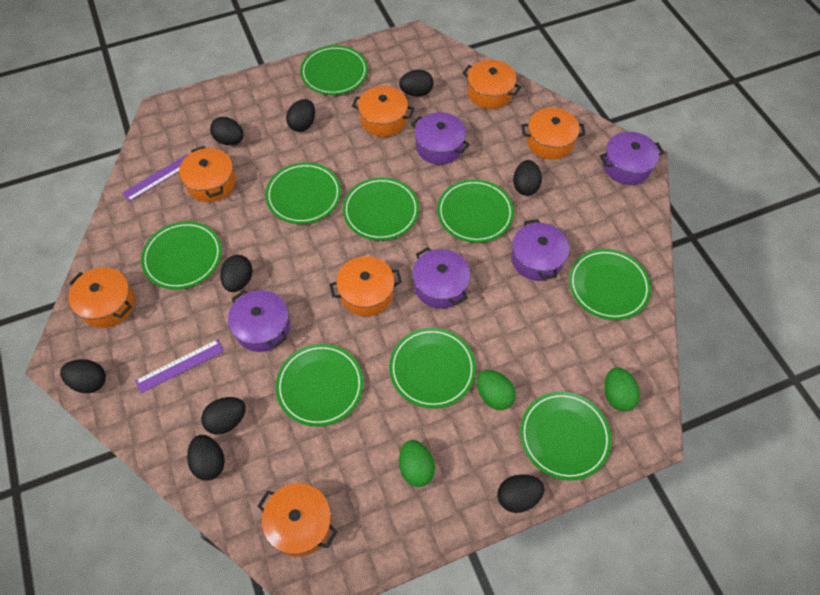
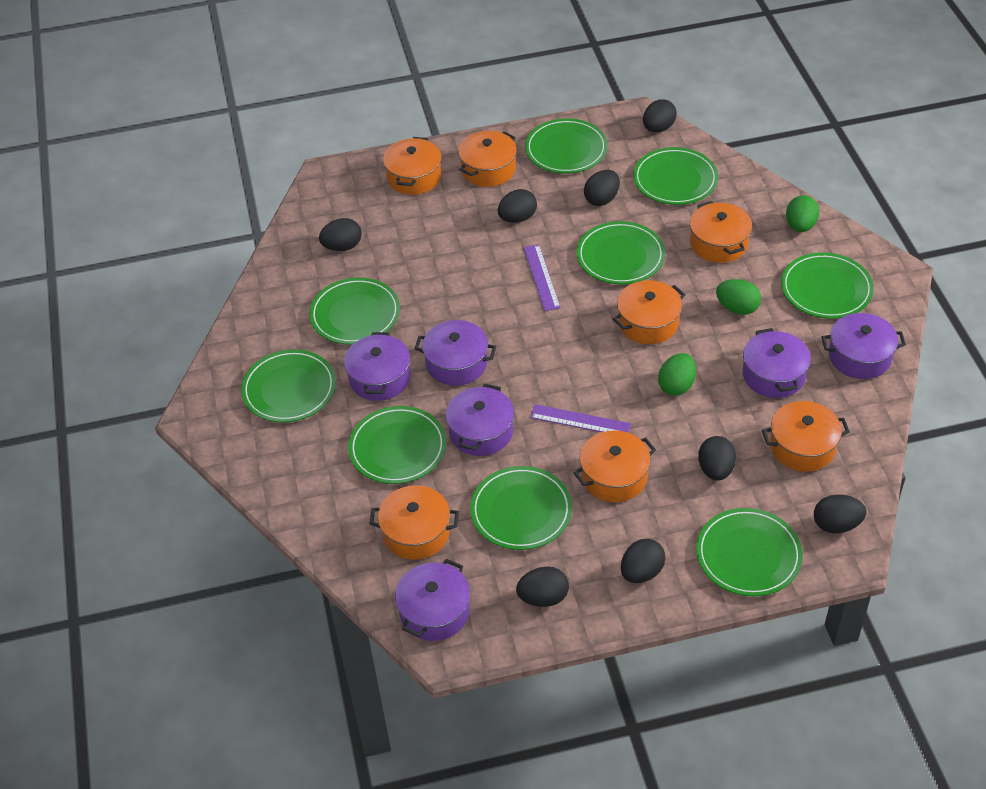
black egg: 9 -> 8
purple pot: 5 -> 6

